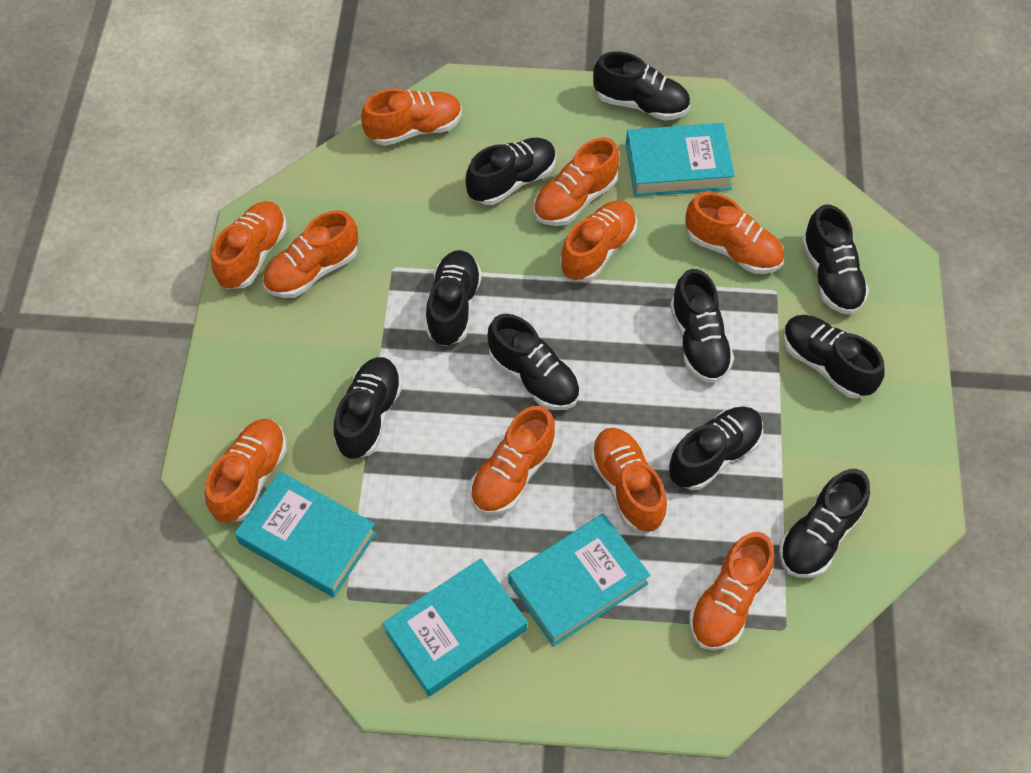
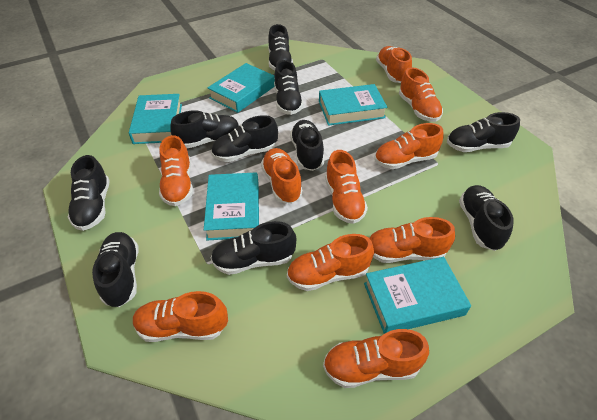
turquoise book: 4 -> 5

